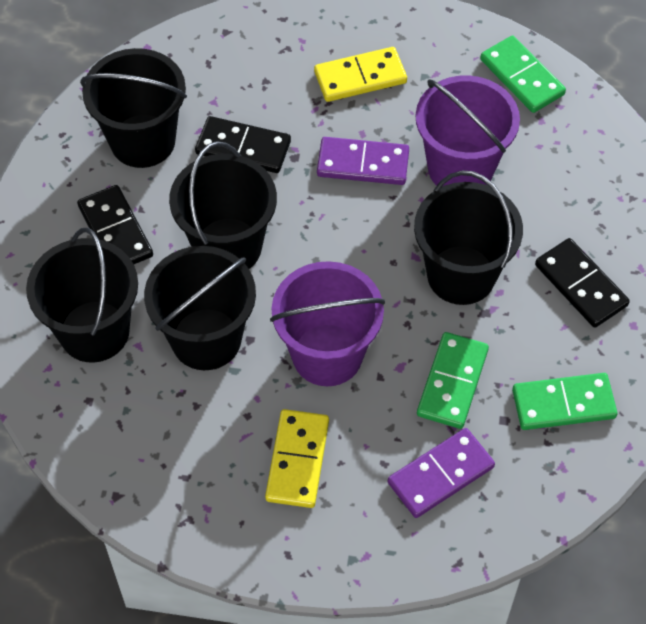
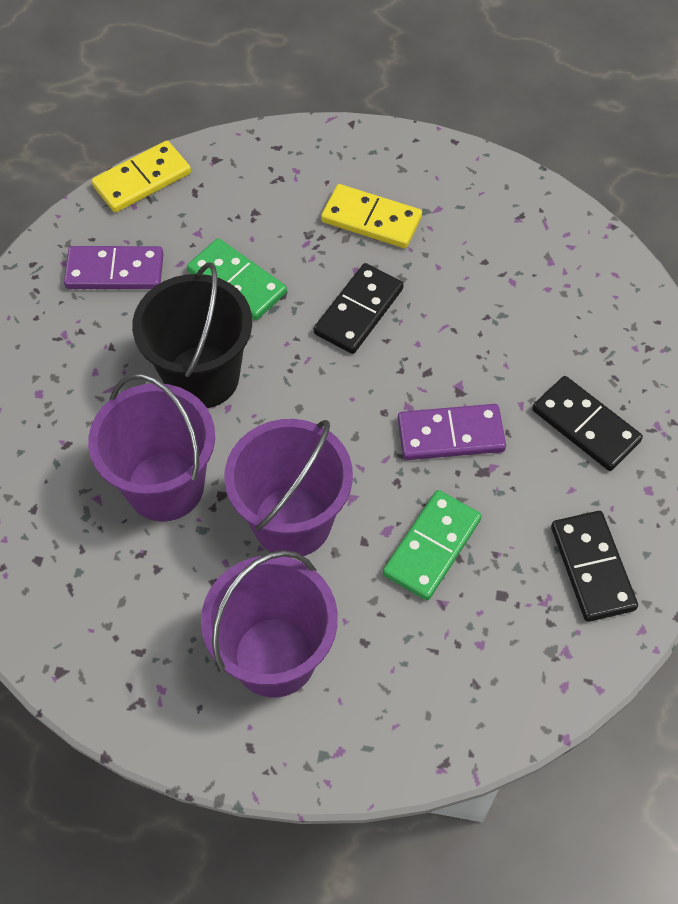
black bucket: 5 -> 1
green domino: 3 -> 2
purple bucket: 2 -> 3

